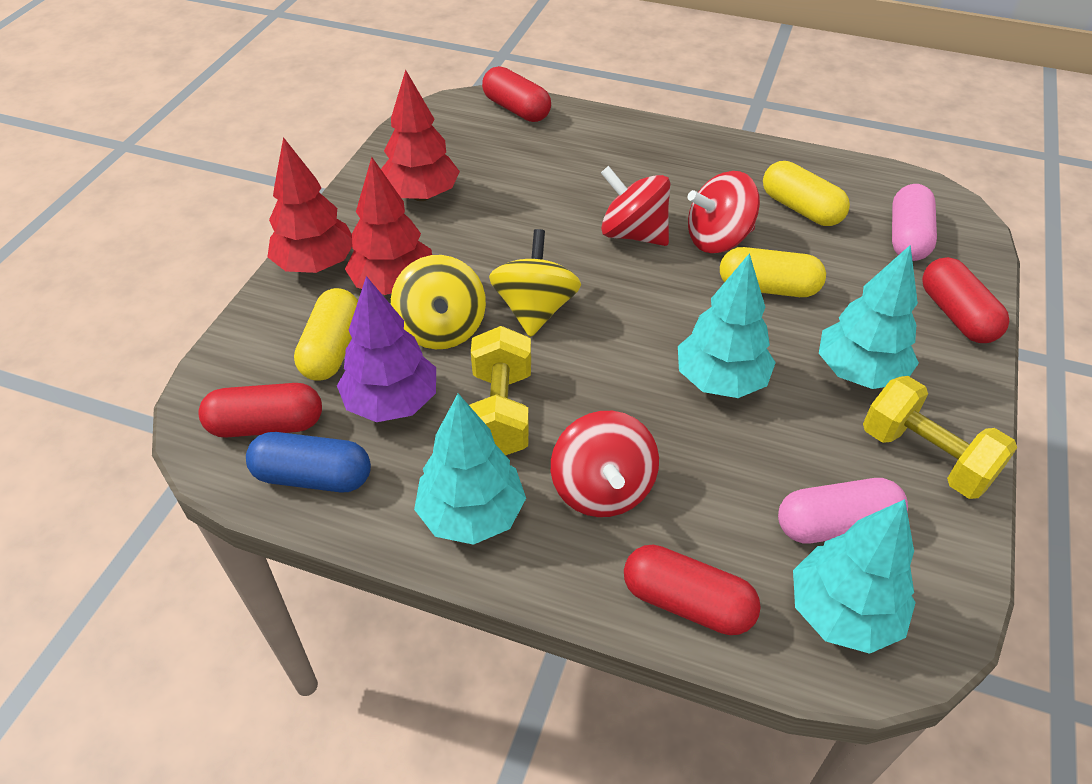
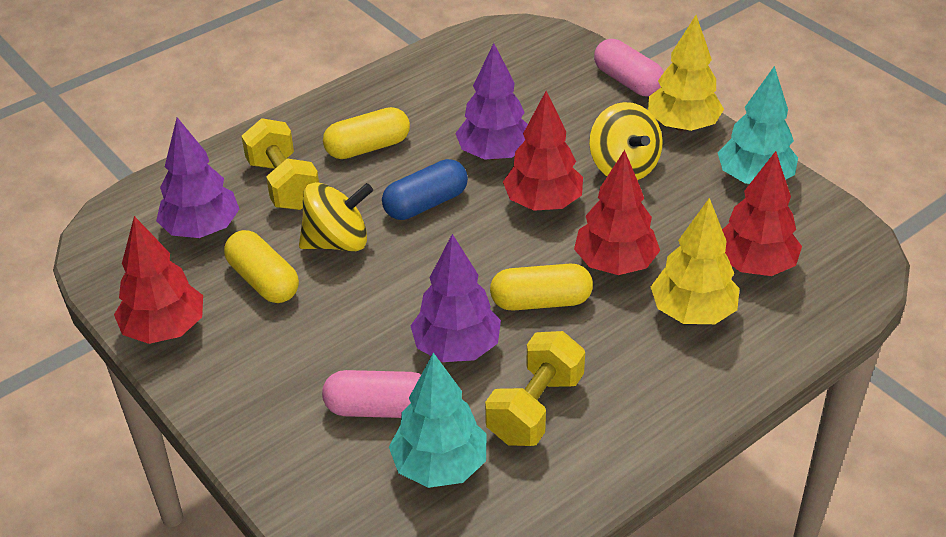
purple tree: 1 -> 3
red capsule: 4 -> 0
red spinning top: 3 -> 0
red tree: 3 -> 4
turquoise tree: 4 -> 2
yellow tree: 0 -> 2

